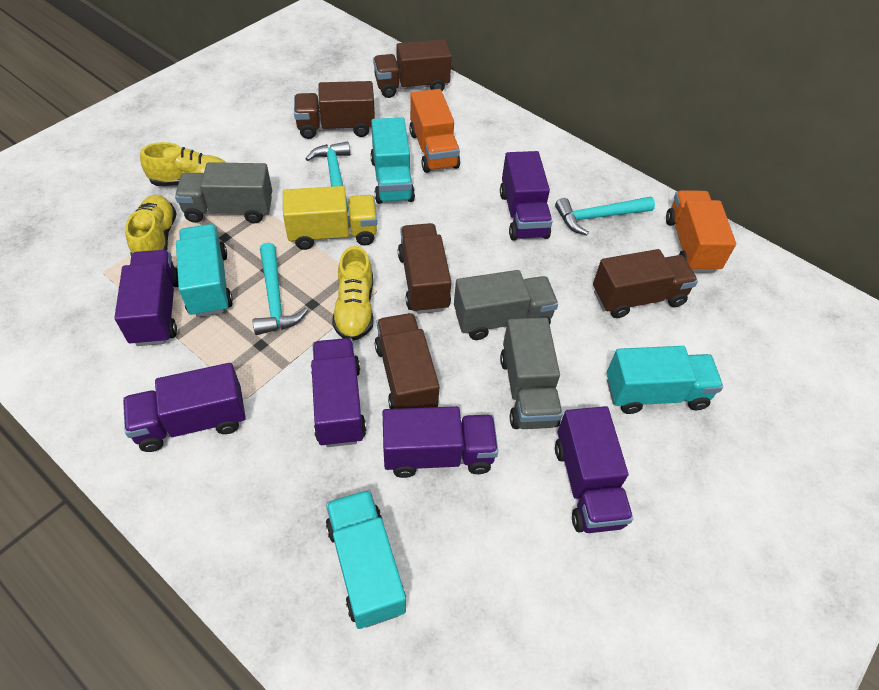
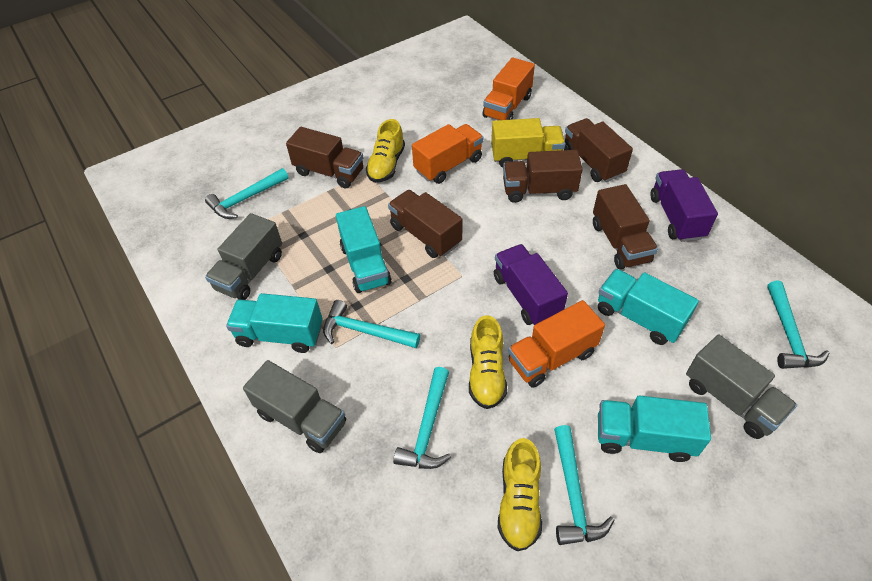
orange truck: 2 -> 3
purple truck: 6 -> 2
turquoise hammer: 3 -> 5

